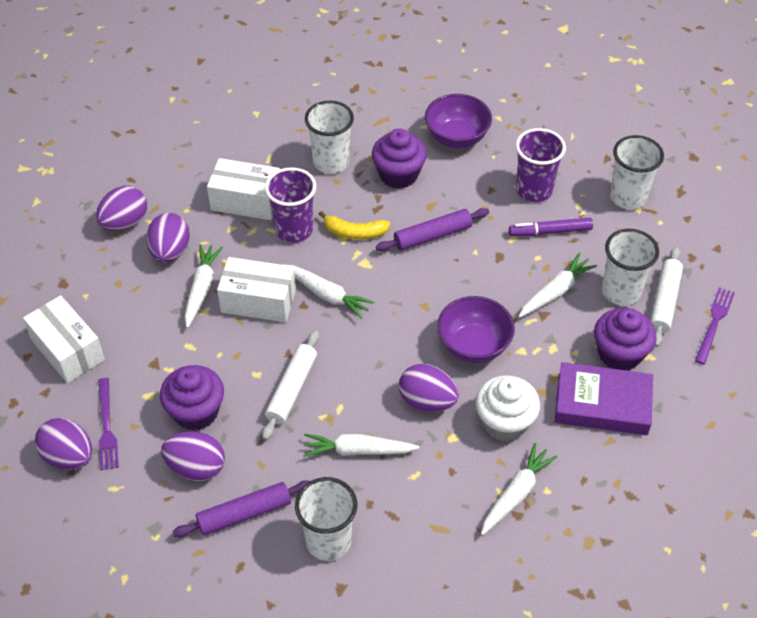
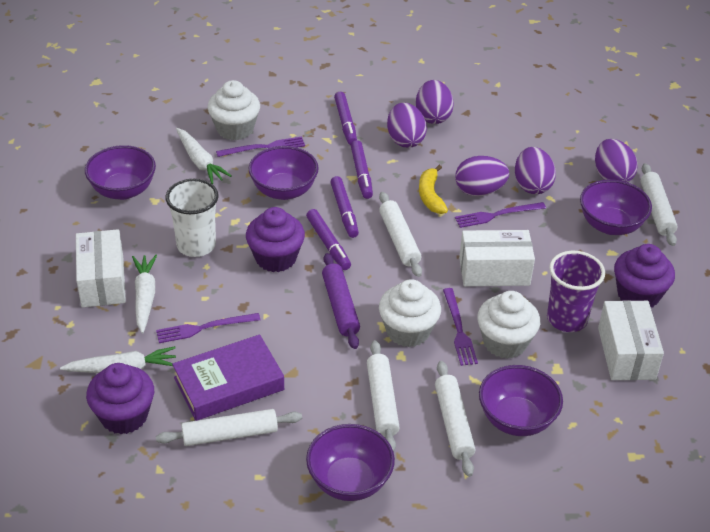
purple bowl: 2 -> 5
purple cup: 2 -> 1
purple fork: 2 -> 4
purple marker: 1 -> 4
purple rolling pin: 2 -> 1
white carrot: 5 -> 3
white cup: 4 -> 1
white cupcake: 1 -> 3
white rolling pin: 2 -> 5

